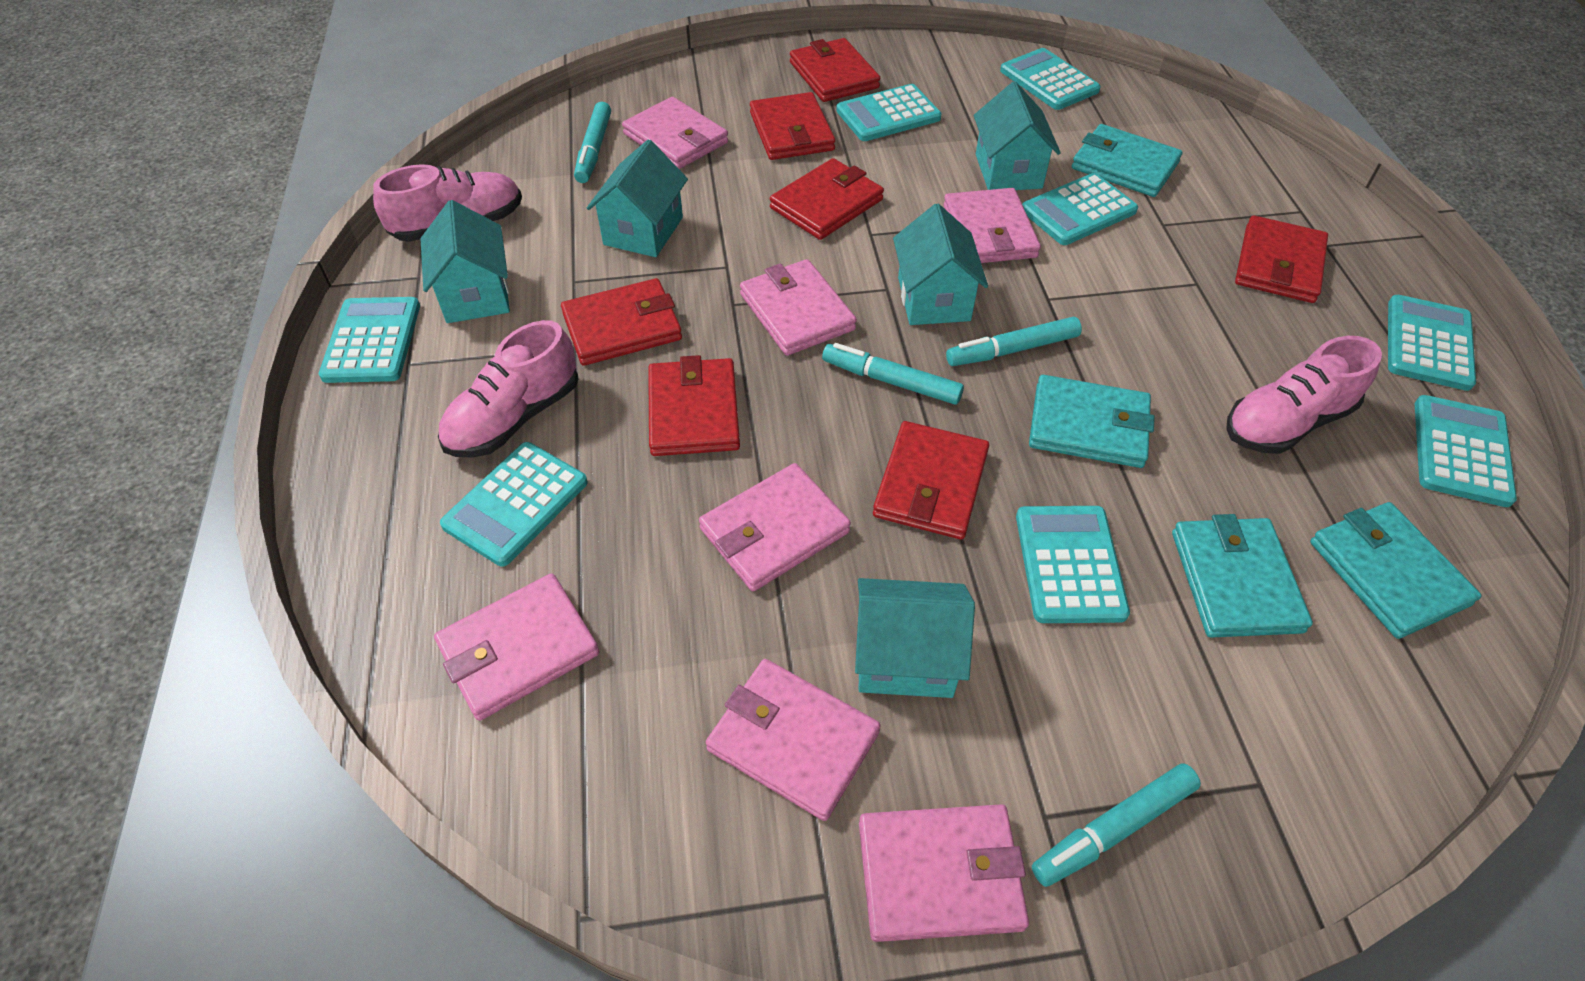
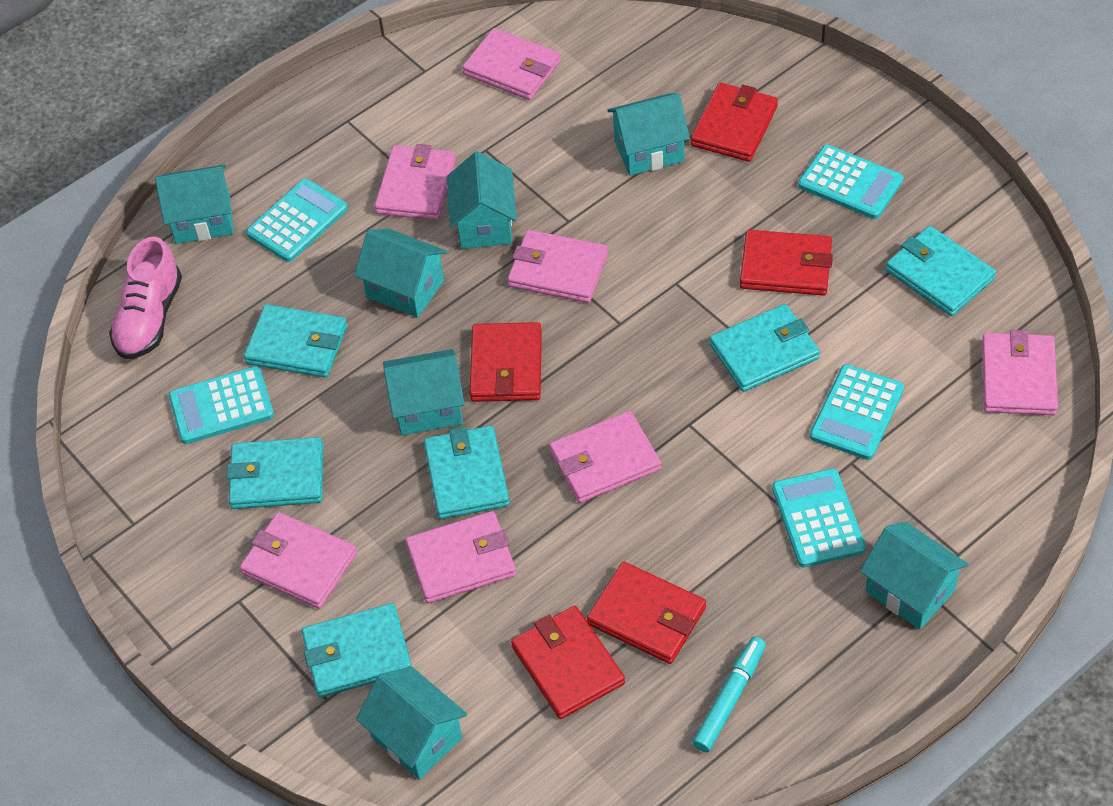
pink shoe: 3 -> 1
red wallet: 7 -> 5
turquoise calculator: 8 -> 5
turquoise house: 5 -> 7
turquoise marker: 4 -> 1
turquoise wallet: 4 -> 6

